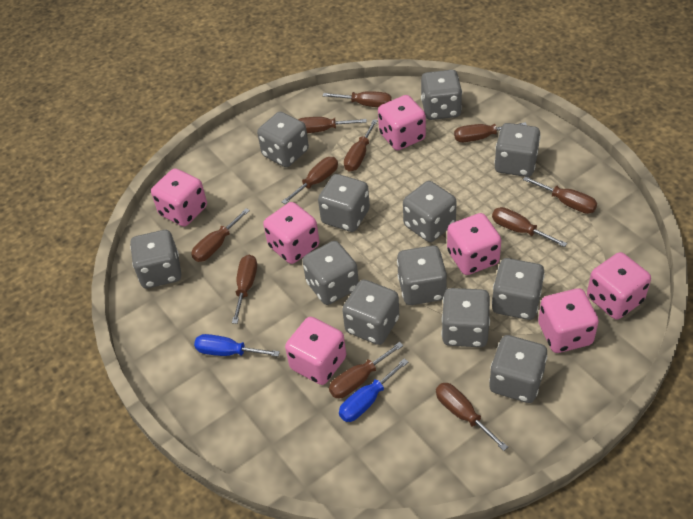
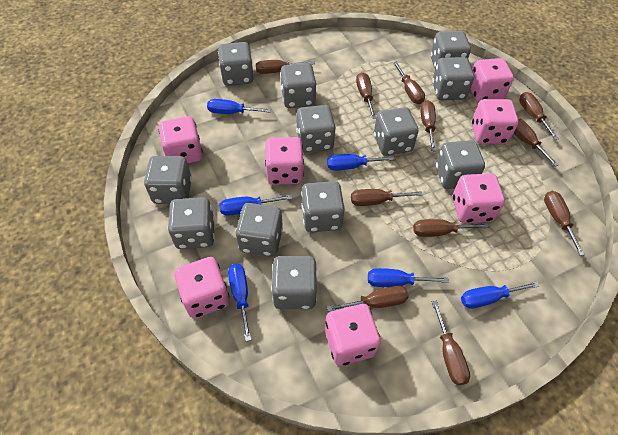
blue screwdriver: 2 -> 6

